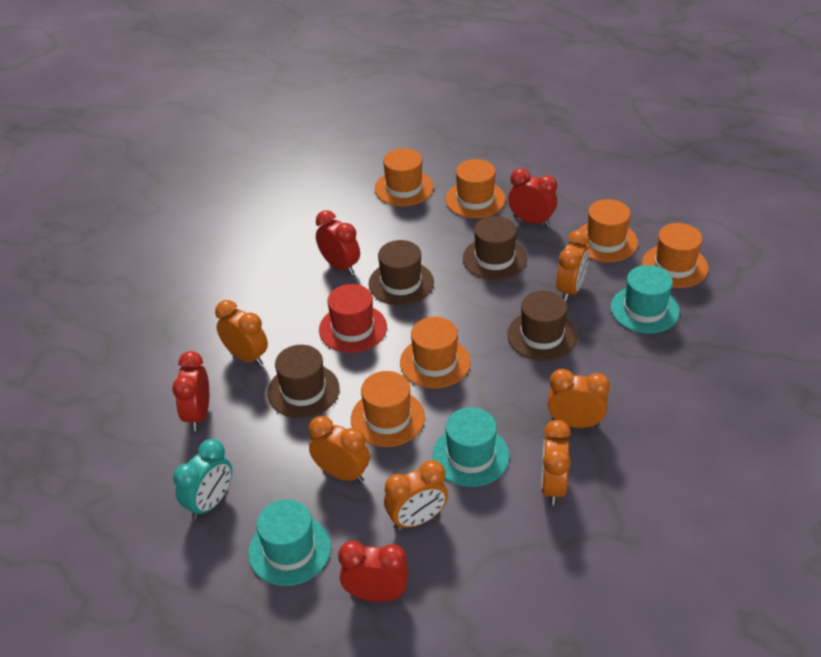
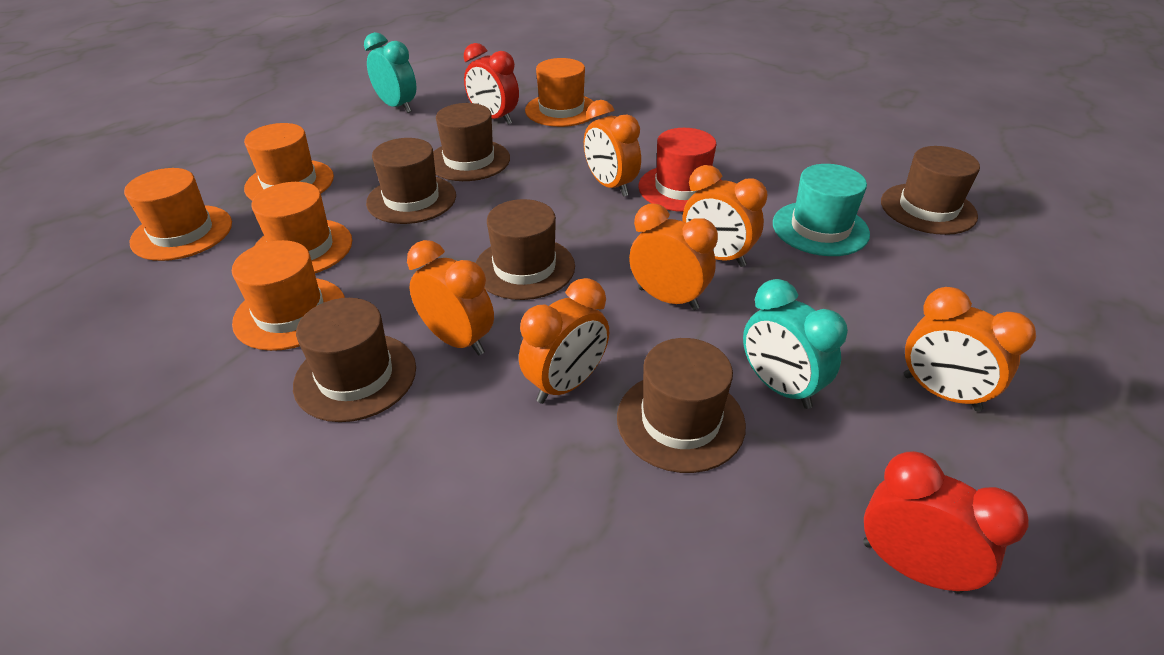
brown hat: 4 -> 6
orange hat: 6 -> 5
red clock: 4 -> 2
turquoise clock: 1 -> 2
turquoise hat: 3 -> 1

